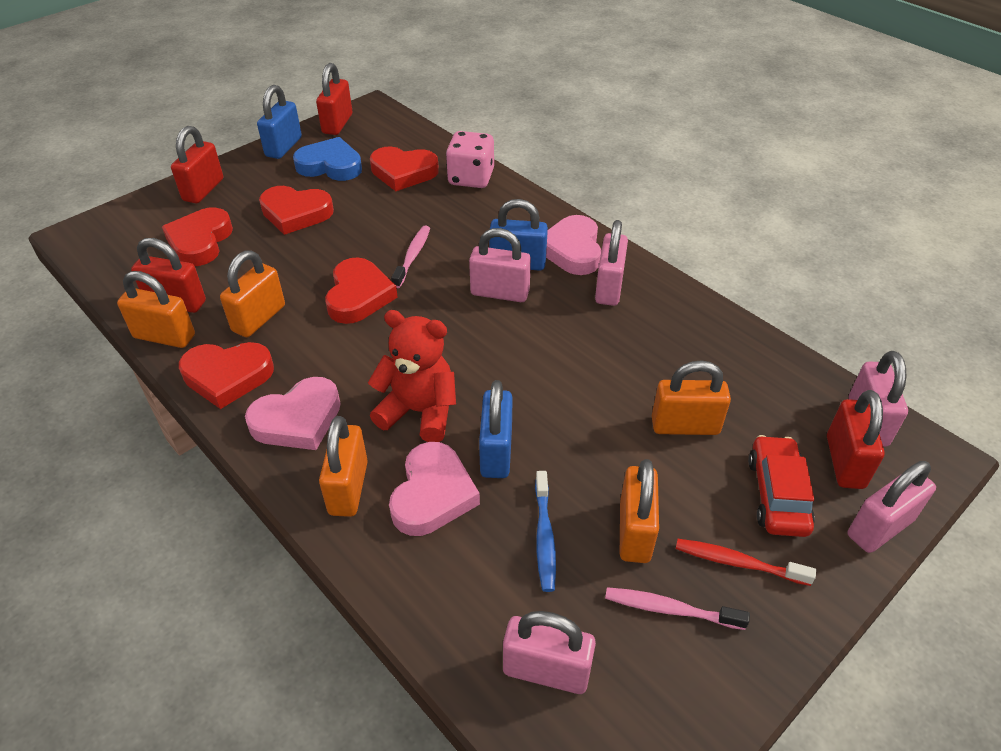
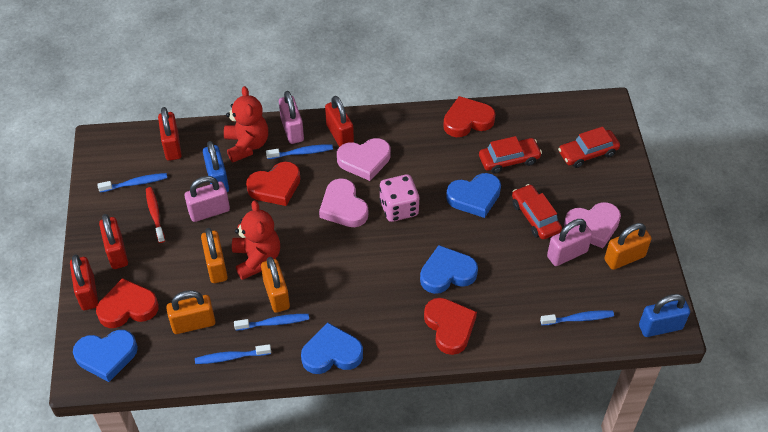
blue heart: 1 -> 4
blue padlock: 3 -> 2
blue toothbrush: 1 -> 5
orange padlock: 5 -> 4
pink padlock: 5 -> 3
pink toothbrush: 2 -> 0
red car: 1 -> 3
red heart: 5 -> 4
red teddy bear: 1 -> 2

